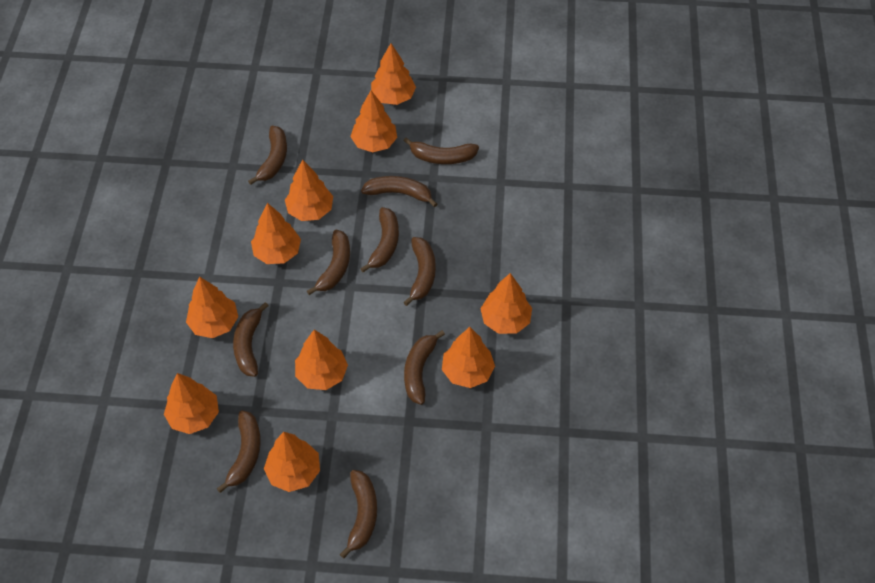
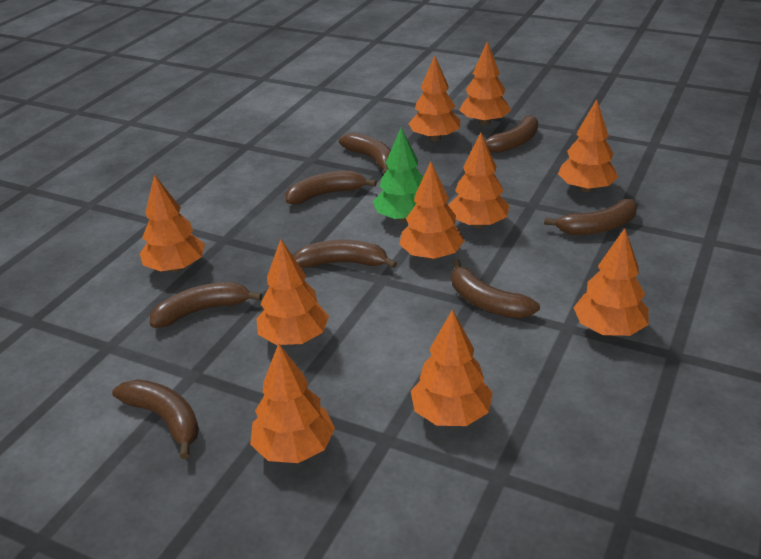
brown banana: 10 -> 8
green tree: 0 -> 1

